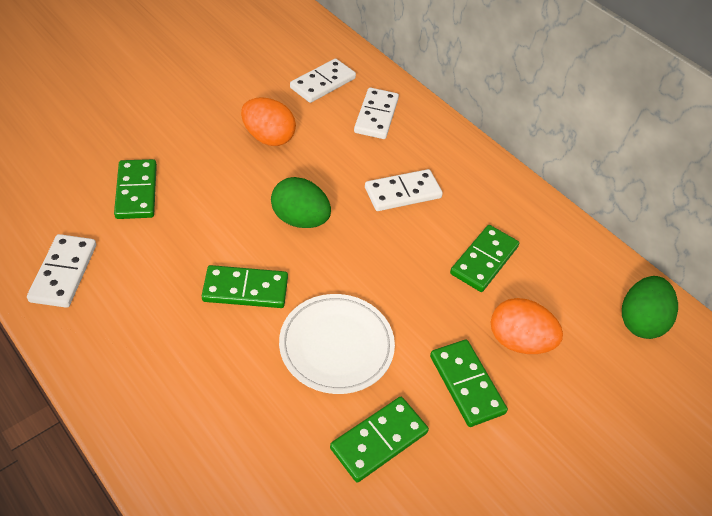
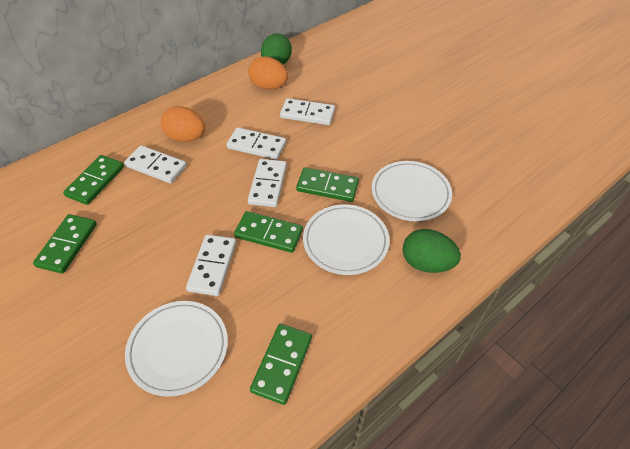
white domino: 4 -> 5
white plate: 1 -> 3

